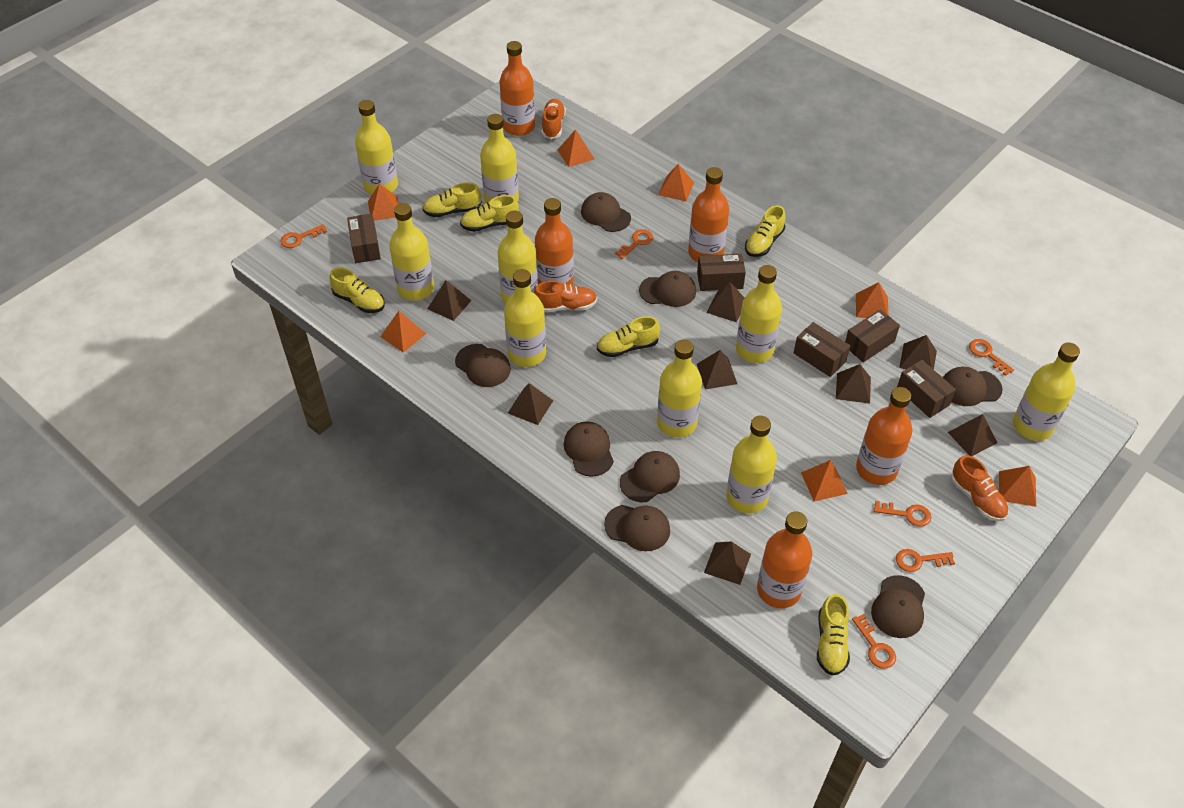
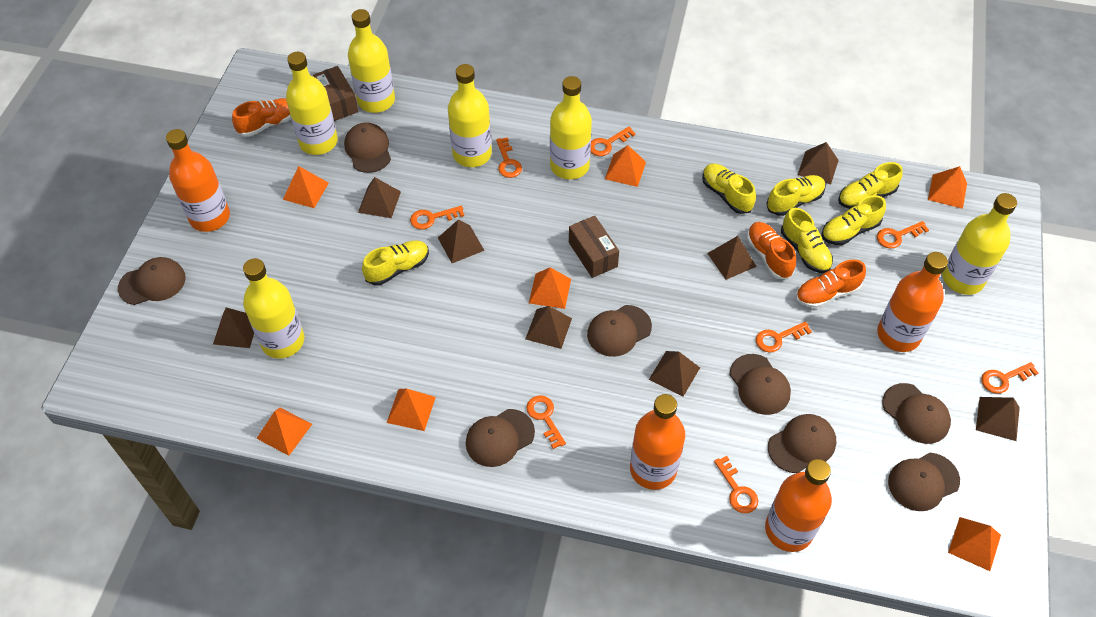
brown box: 5 -> 2
orange bottle: 5 -> 4
orange key: 6 -> 8
yellow bottle: 9 -> 6

